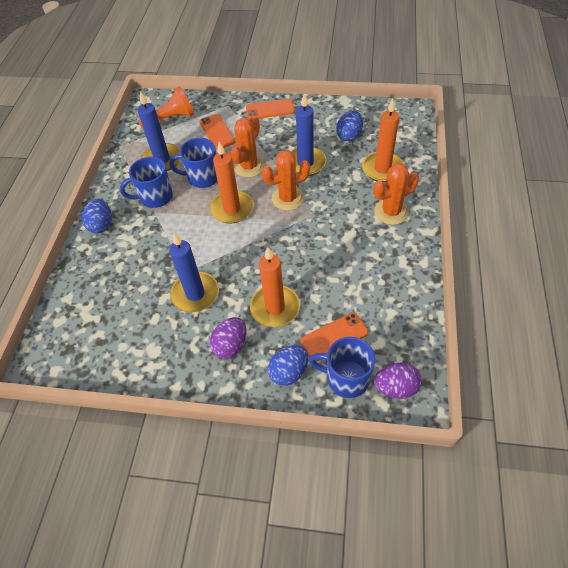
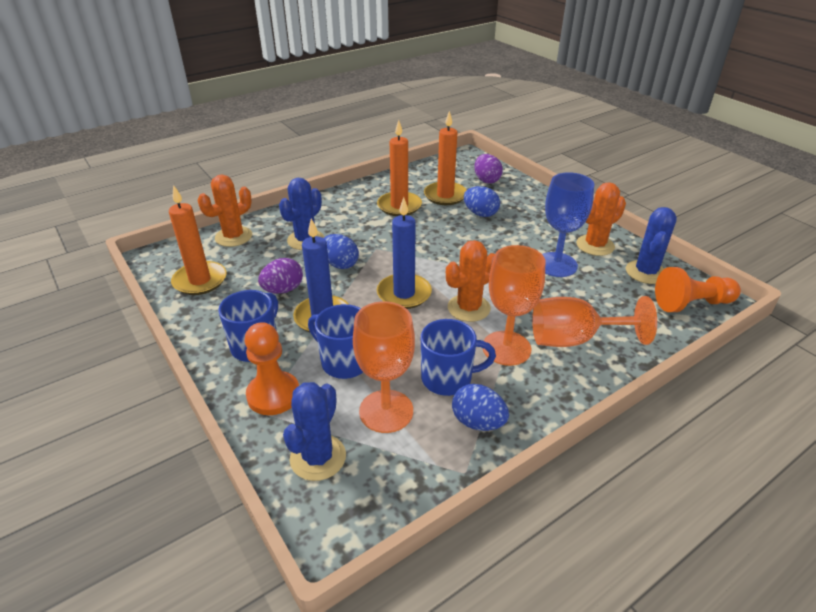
blue cactus: 0 -> 3
blue candle: 3 -> 2
blue goblet: 0 -> 1
orange goblet: 0 -> 3
orange pawn: 1 -> 2
orange phone: 3 -> 0

